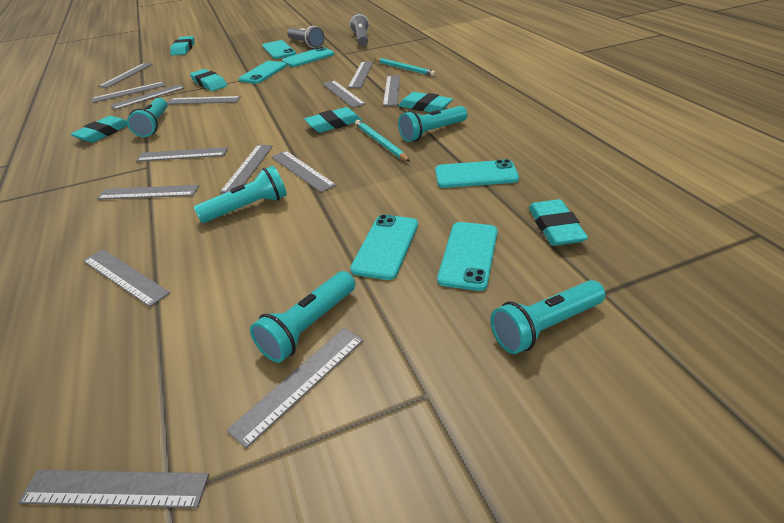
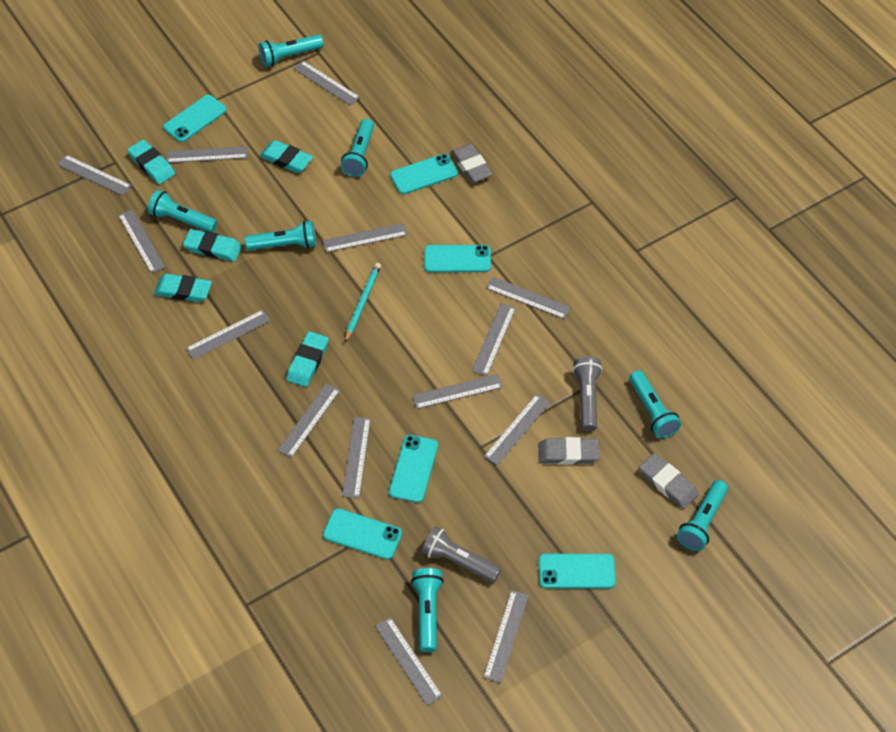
grey eraser: 0 -> 3
turquoise eraser: 6 -> 5
turquoise flashlight: 5 -> 7
turquoise pencil: 2 -> 1

